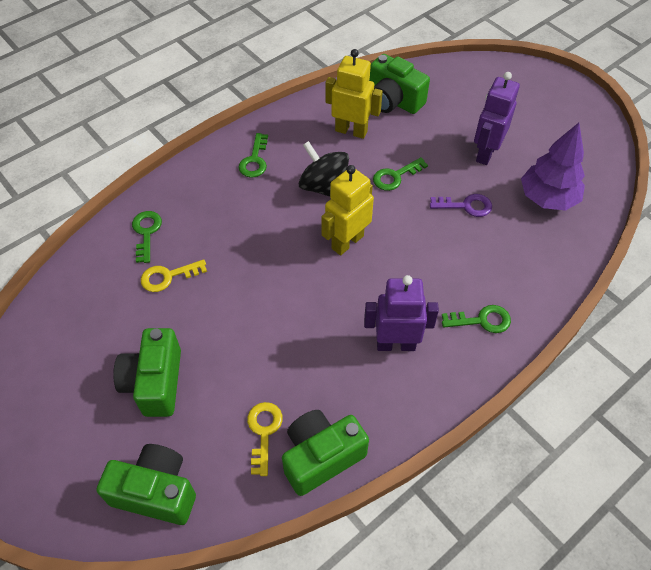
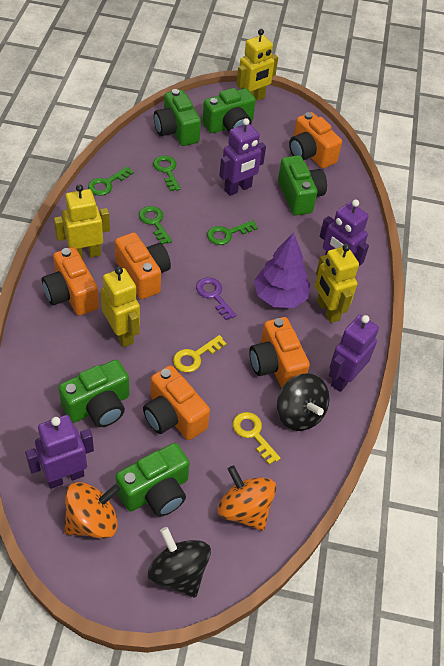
black spinning top: 1 -> 2
green camera: 4 -> 5
orange camera: 0 -> 5
orange spinning top: 0 -> 2
purple robot: 2 -> 4
yellow robot: 2 -> 4

